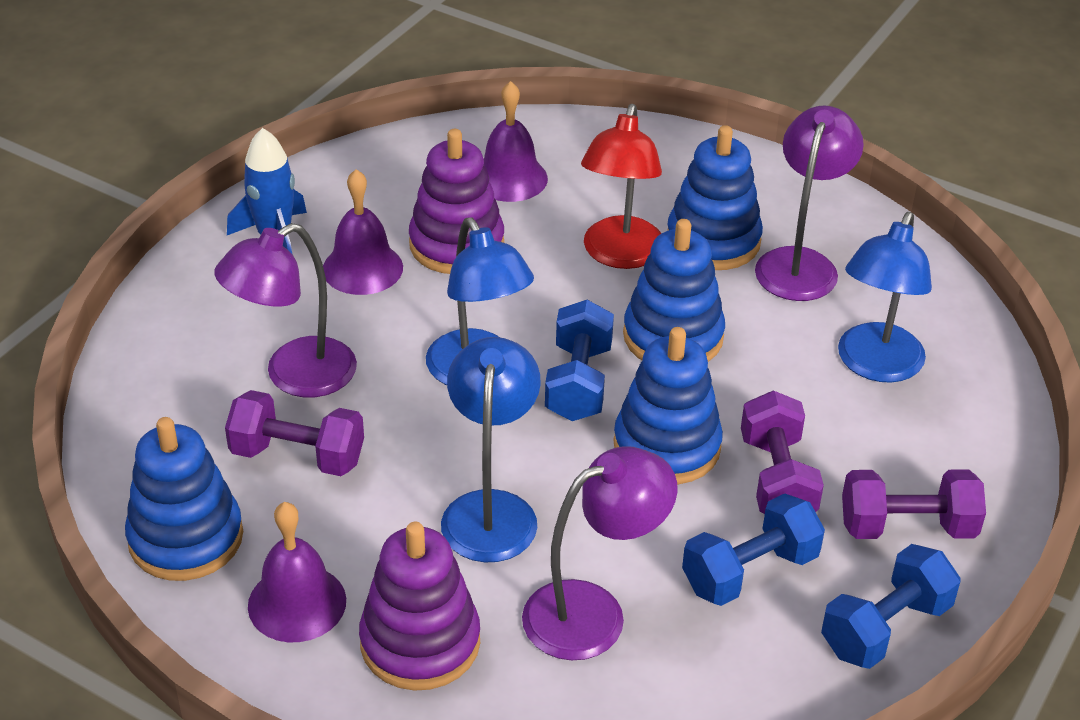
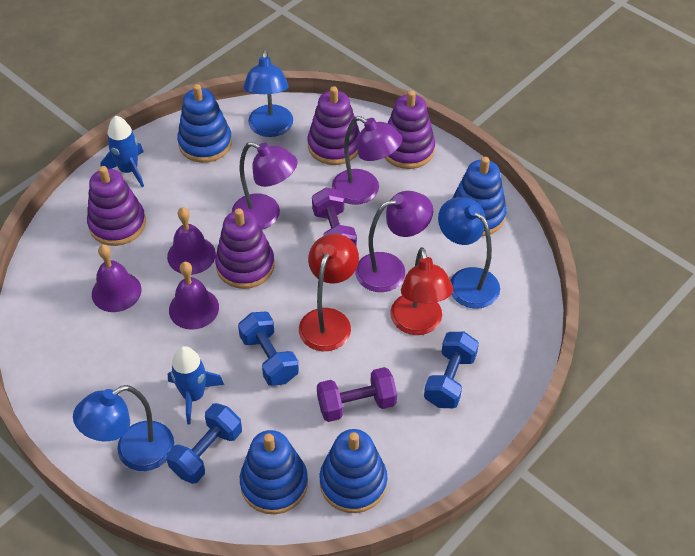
blue rocket: 1 -> 2
purple dumbbell: 3 -> 2
purple stacking toy: 2 -> 4
red lamp: 1 -> 2

